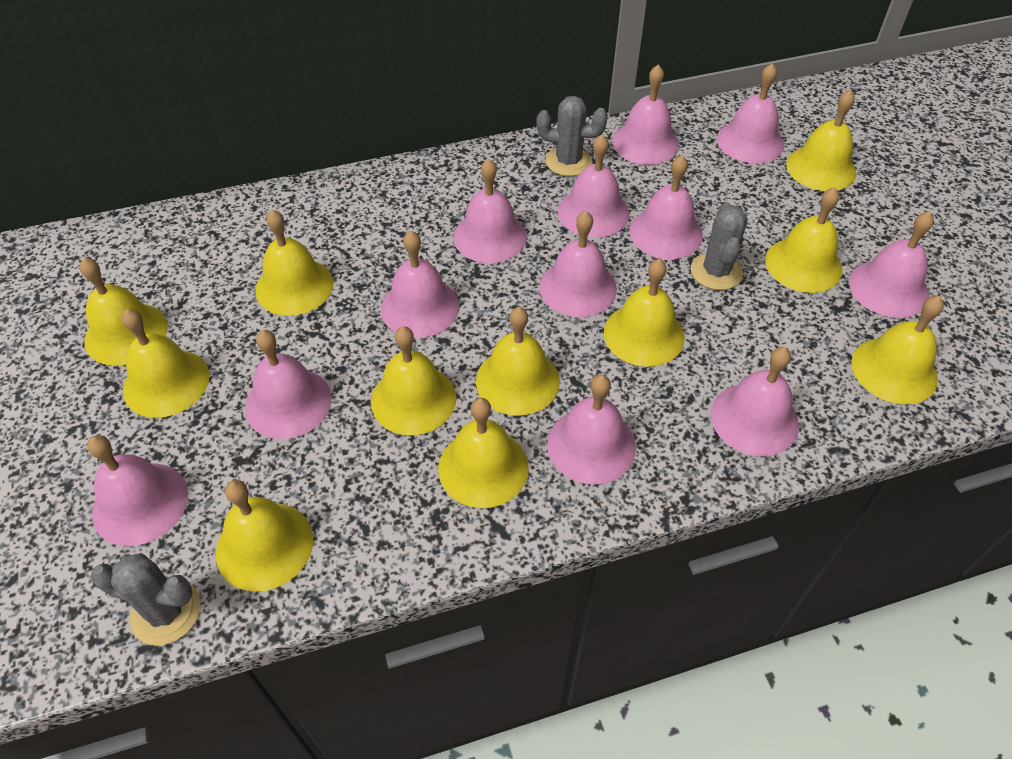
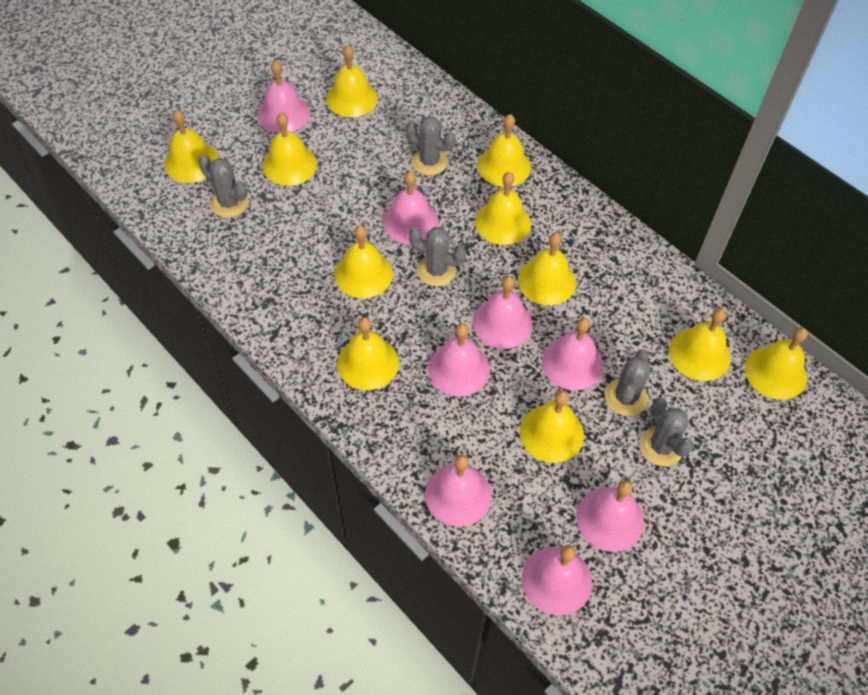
grey cactus: 3 -> 5
pink bell: 12 -> 8

